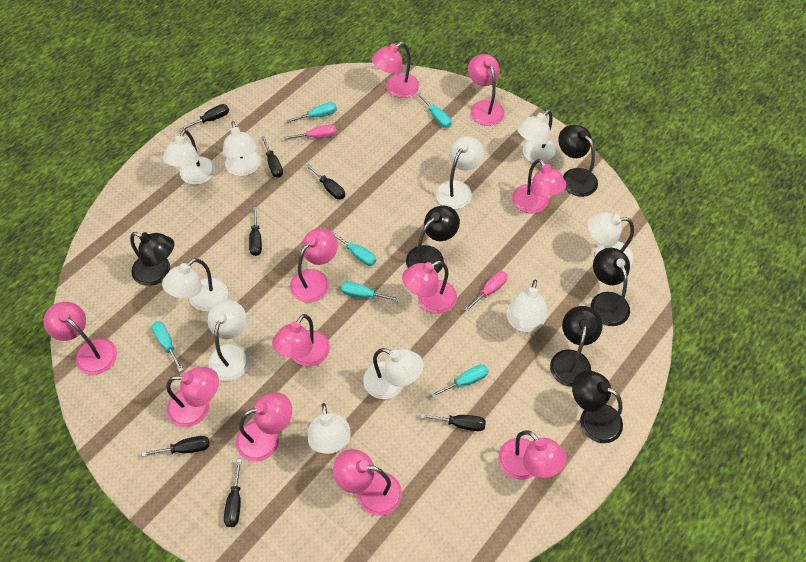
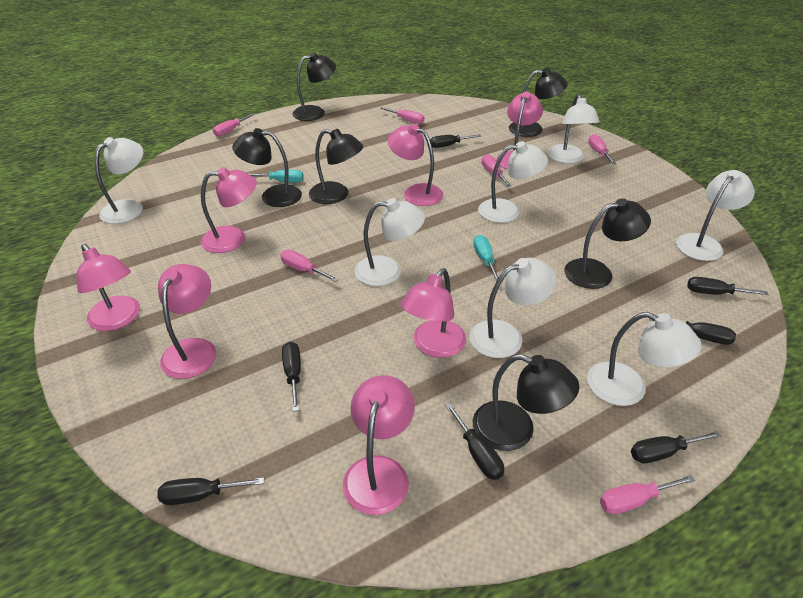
pink lamp: 11 -> 7
pink screwdriver: 2 -> 6
turquoise screwdriver: 6 -> 2
white lamp: 10 -> 7

